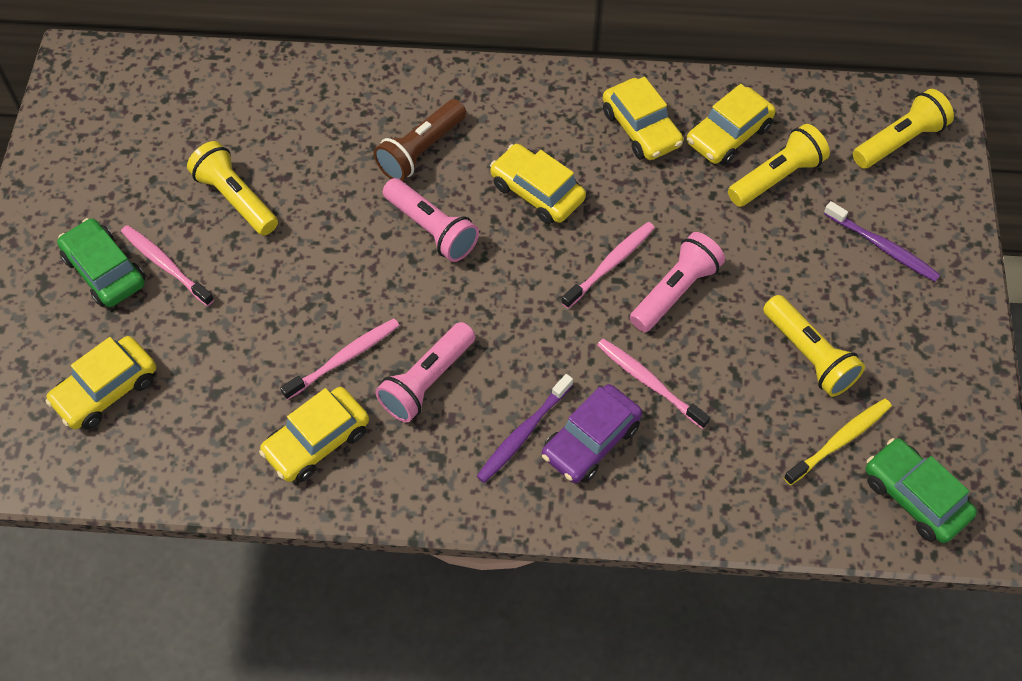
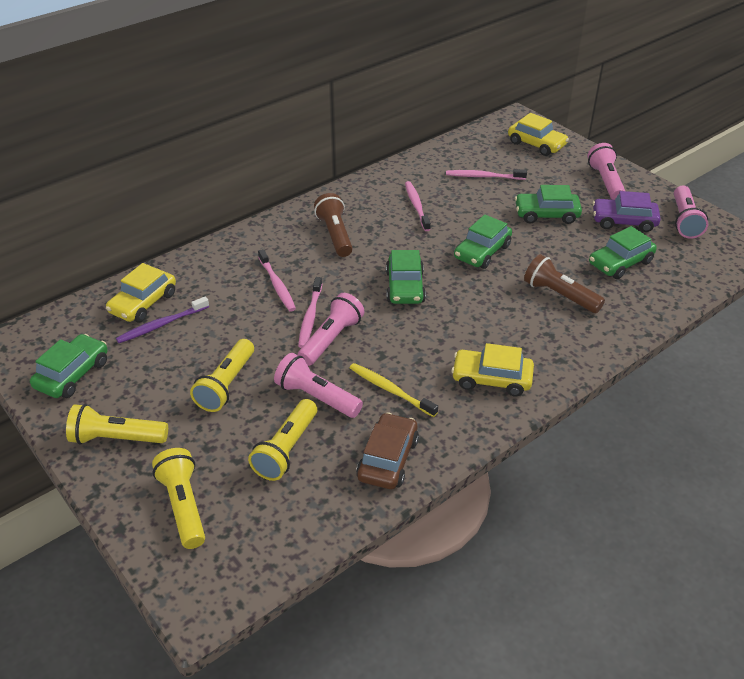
brown car: 0 -> 1
brown flashlight: 1 -> 2
green car: 2 -> 5
pink flashlight: 3 -> 4
purple toothbrush: 2 -> 1
yellow car: 5 -> 3

